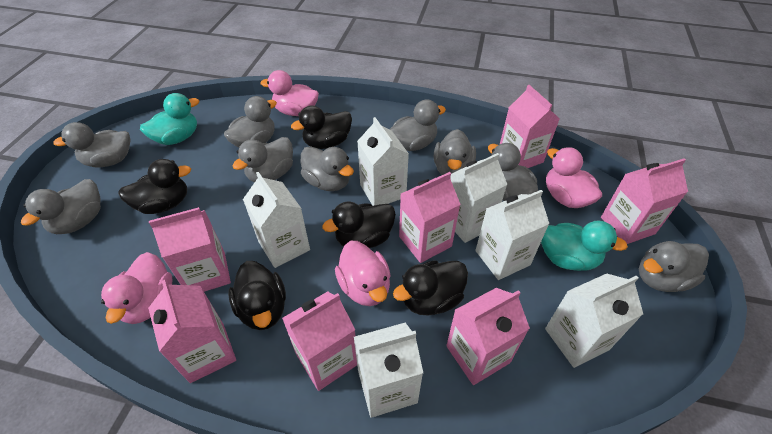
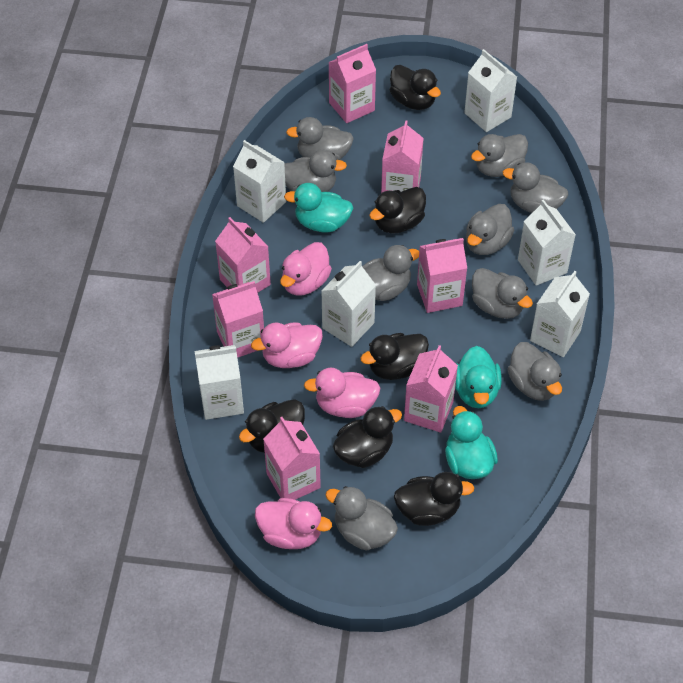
black duck: 5 -> 6
turquoise duck: 2 -> 3

